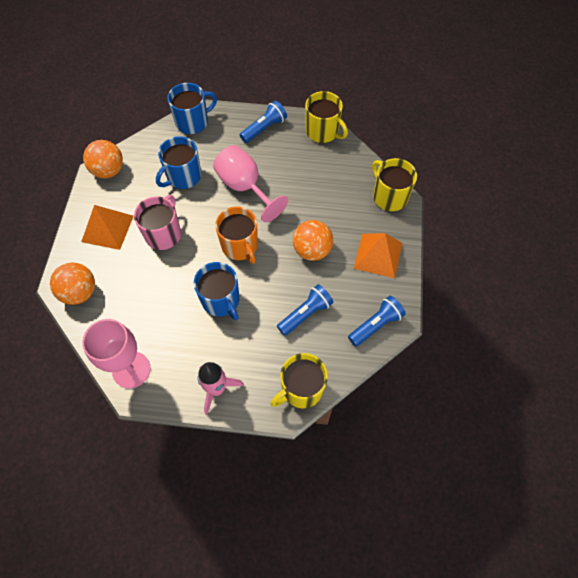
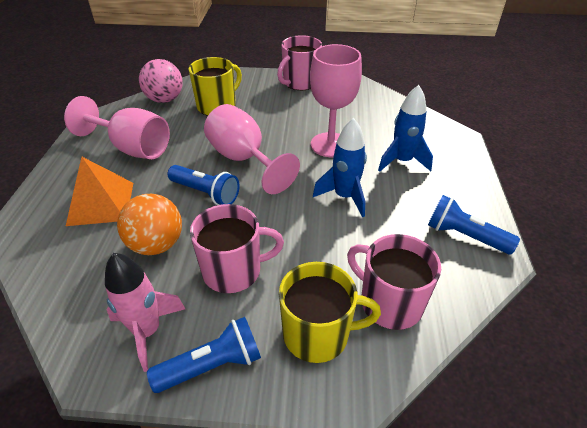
blue mug: 3 -> 0
blue rocket: 0 -> 2
orange ball: 3 -> 1
orange mug: 1 -> 0
orange pyramid: 2 -> 1
pink ball: 0 -> 1
pink goblet: 2 -> 3
pink mug: 1 -> 3
yellow mug: 3 -> 2

